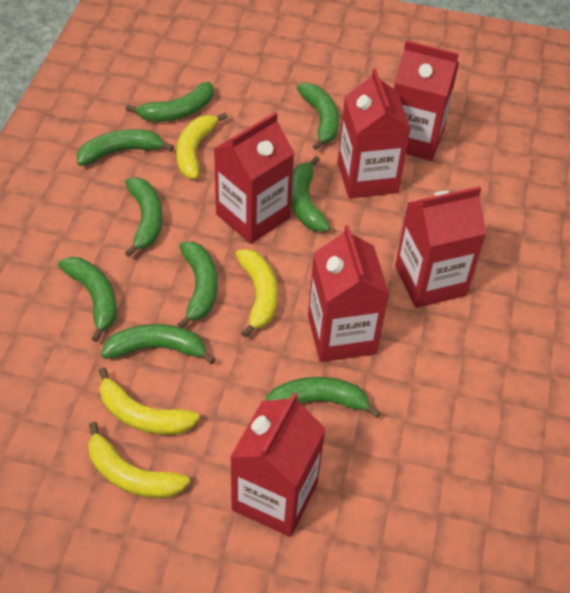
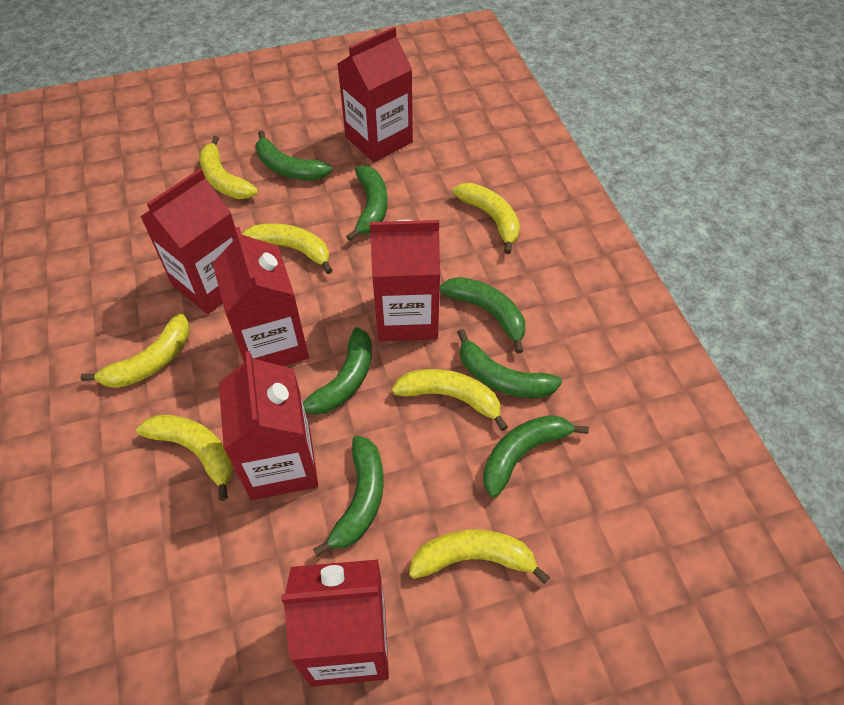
green banana: 9 -> 7
yellow banana: 4 -> 7

